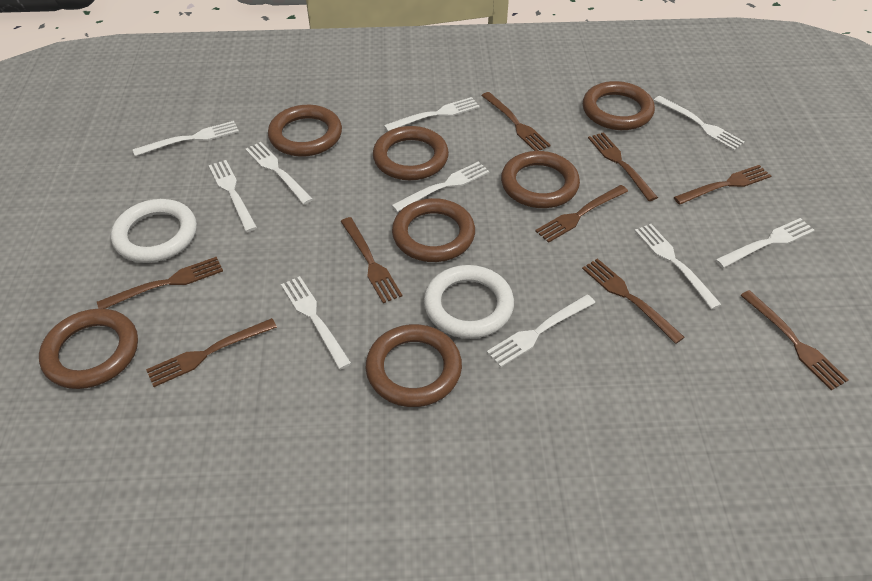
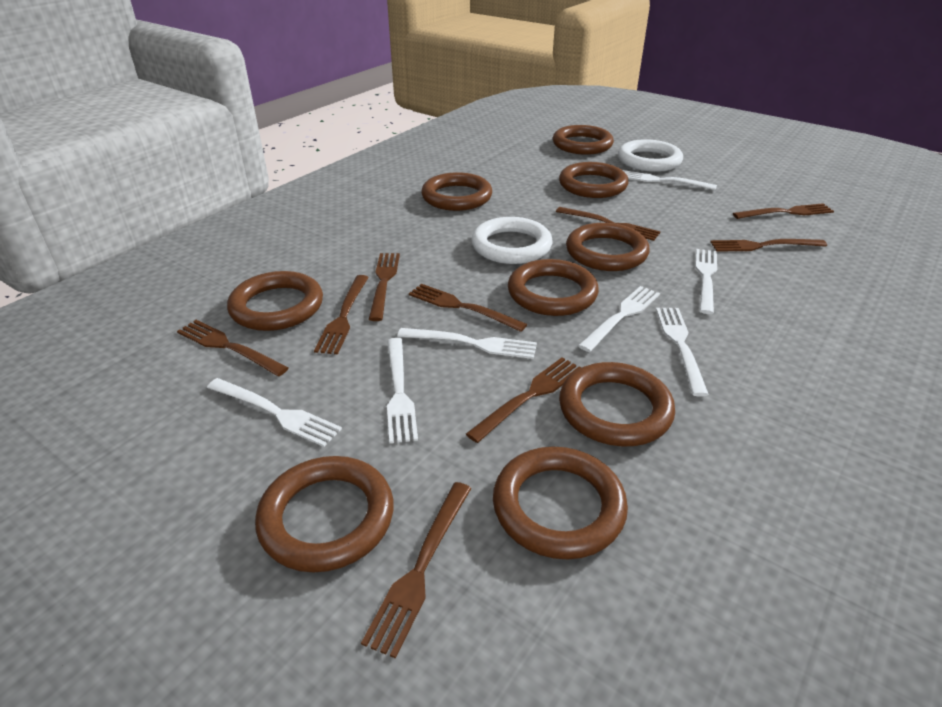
brown ring: 7 -> 9
white fork: 10 -> 7

